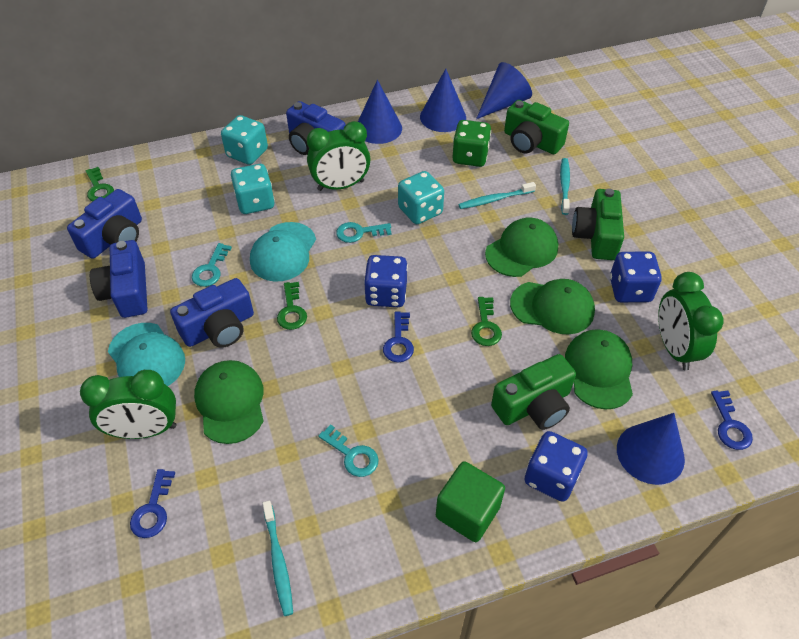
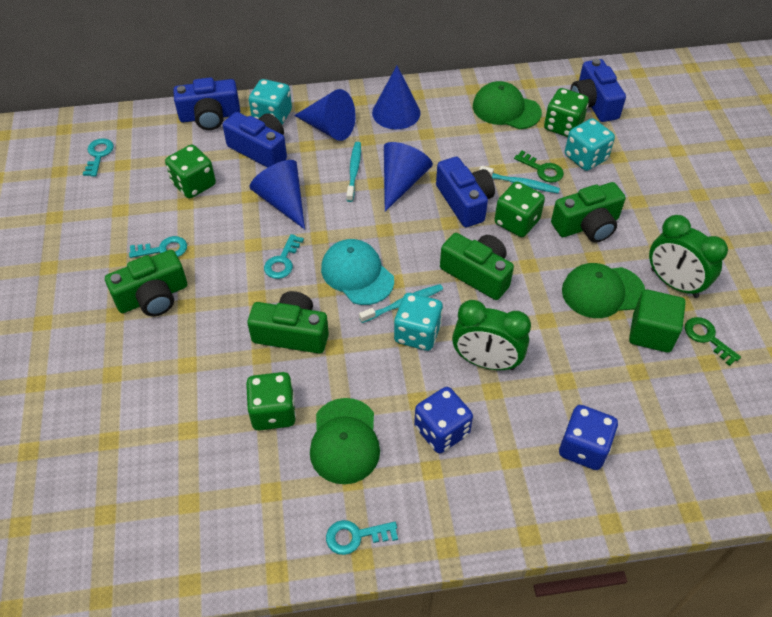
blue dice: 3 -> 2
blue key: 3 -> 0
green camera: 3 -> 4
green cap: 4 -> 3
green clock: 3 -> 2
green dice: 1 -> 4
green key: 3 -> 2
turquoise cap: 2 -> 1
turquoise key: 3 -> 4

